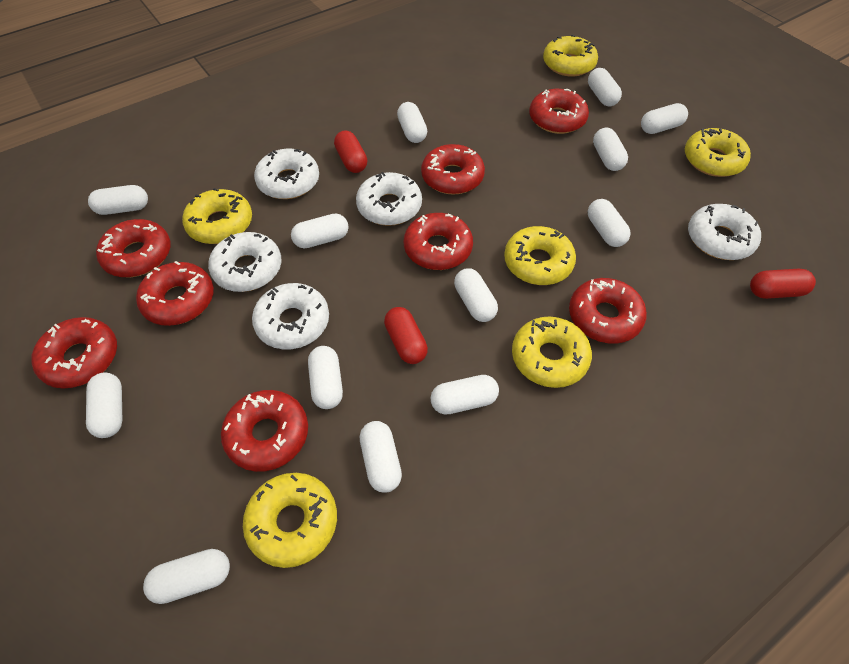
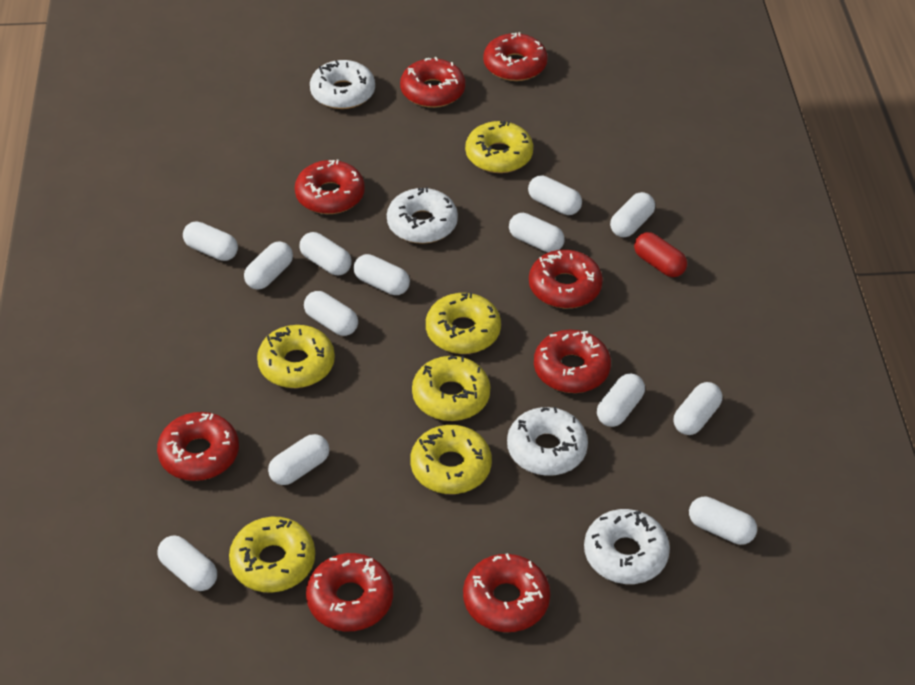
red capsule: 3 -> 1
white donut: 5 -> 4

